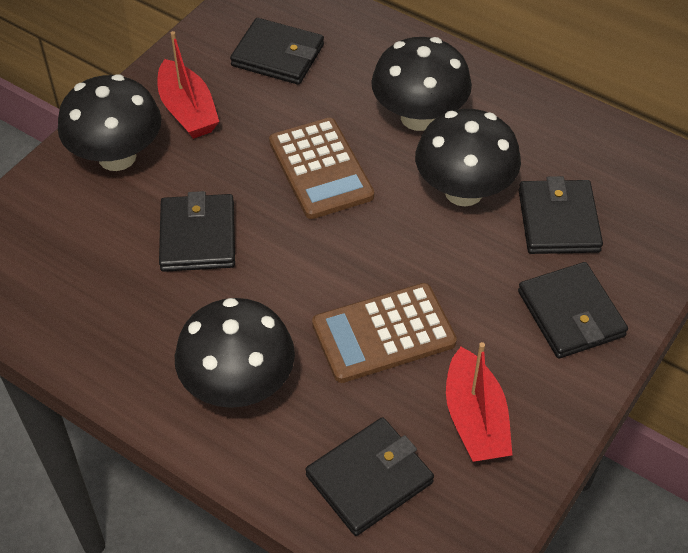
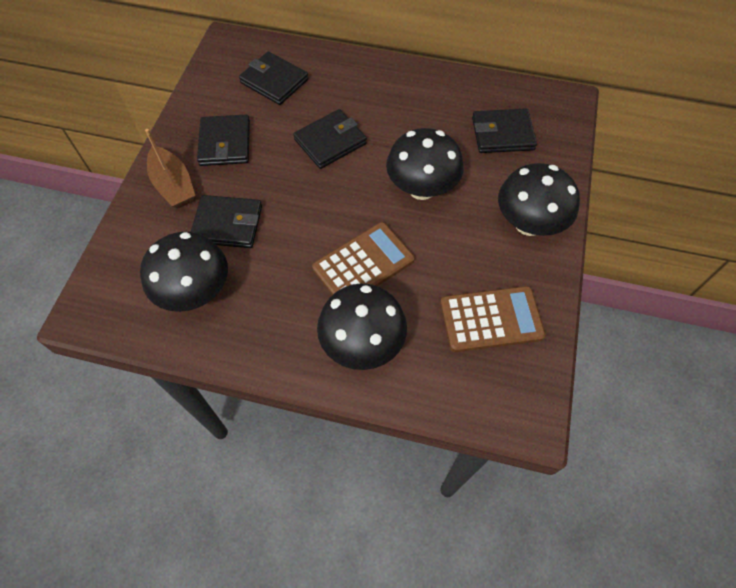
brown boat: 0 -> 1
red boat: 2 -> 0

